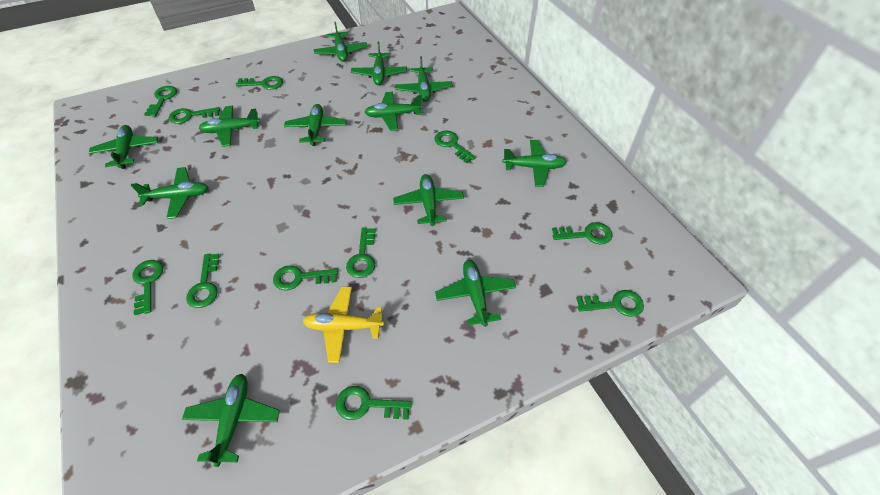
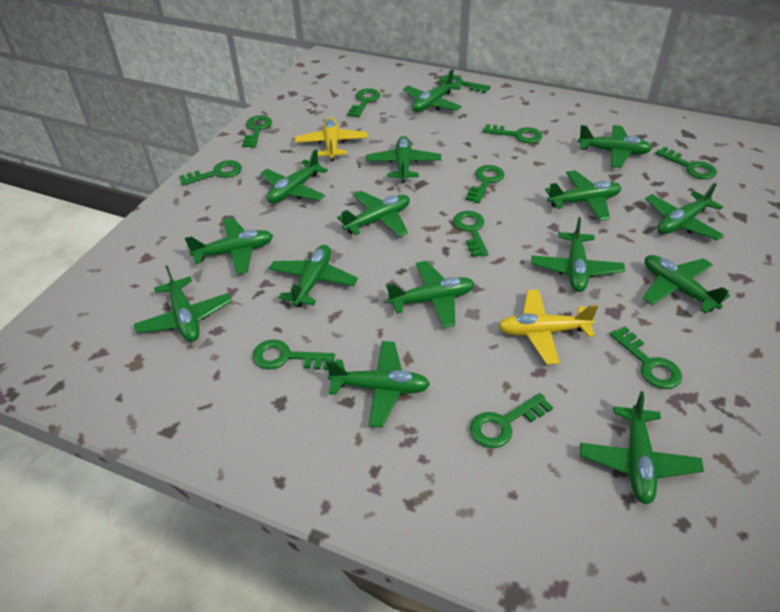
green plane: 12 -> 15
yellow plane: 1 -> 2

